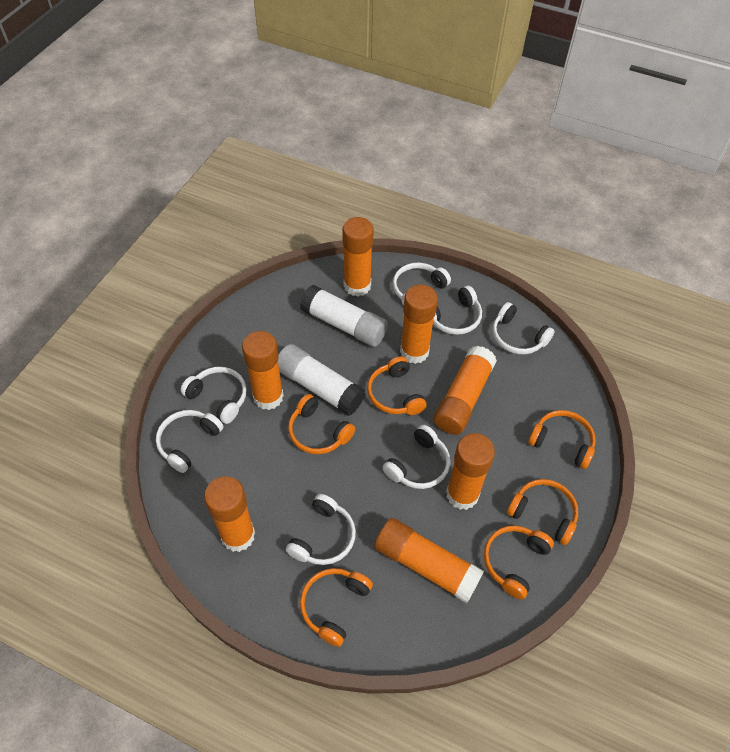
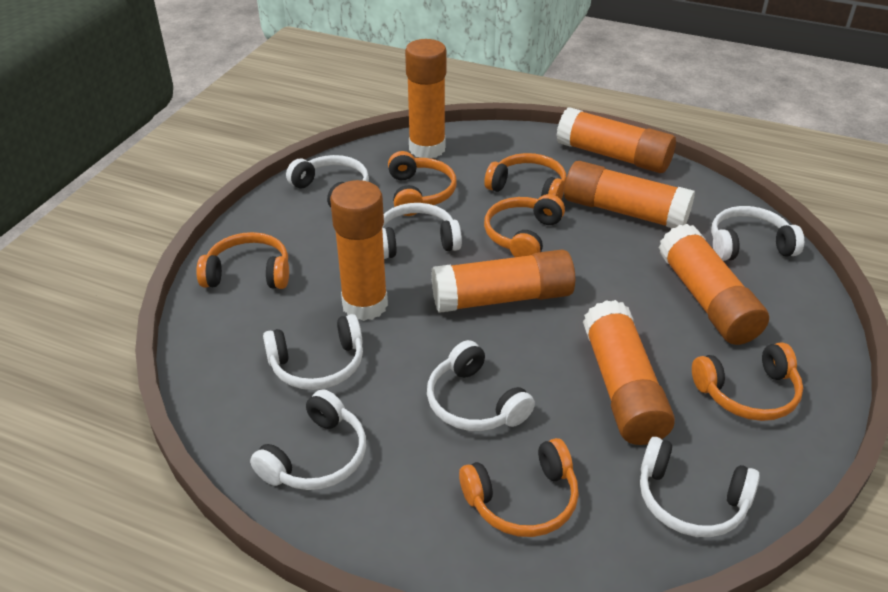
white glue stick: 2 -> 0

